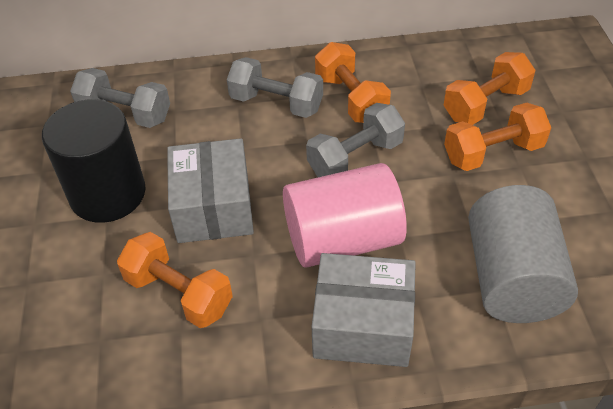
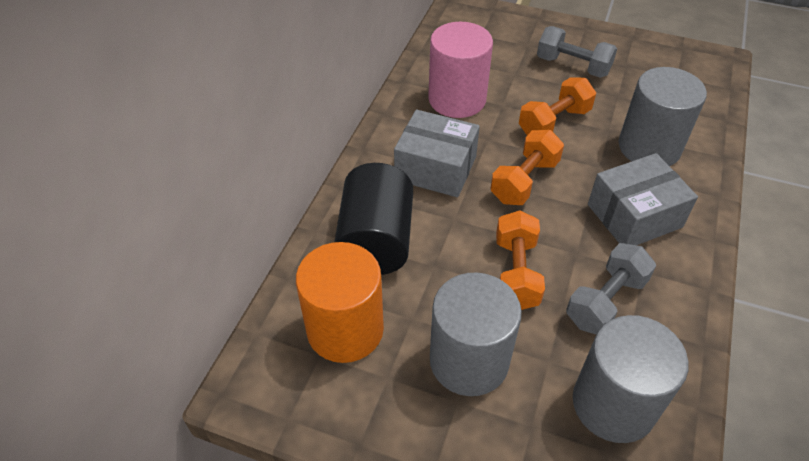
grey cylinder: 1 -> 3
grey dumbbell: 3 -> 2
orange cylinder: 0 -> 1
orange dumbbell: 4 -> 3

